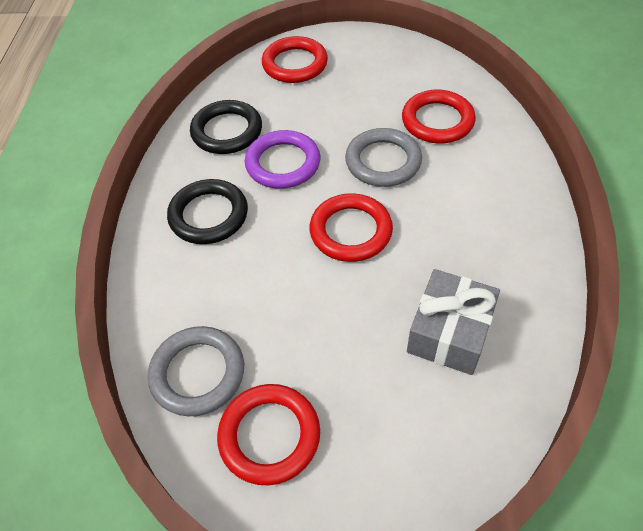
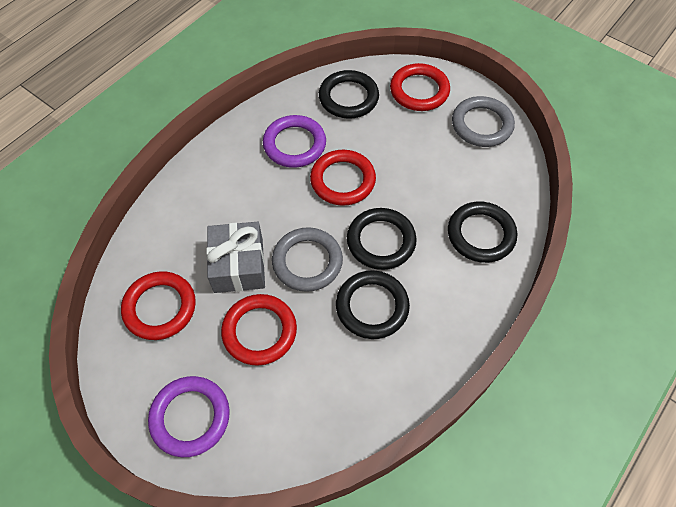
black ring: 2 -> 4
purple ring: 1 -> 2

